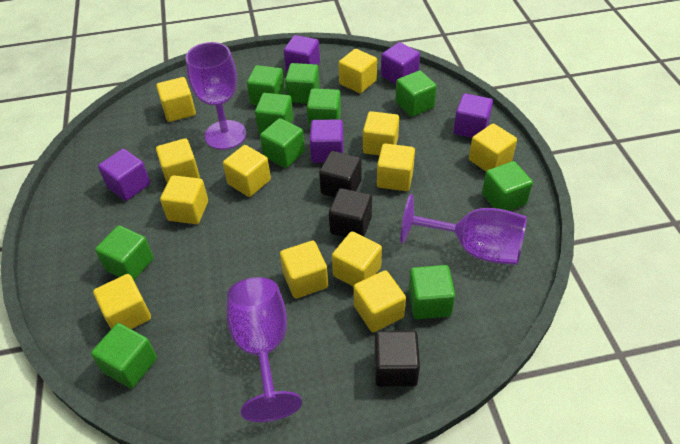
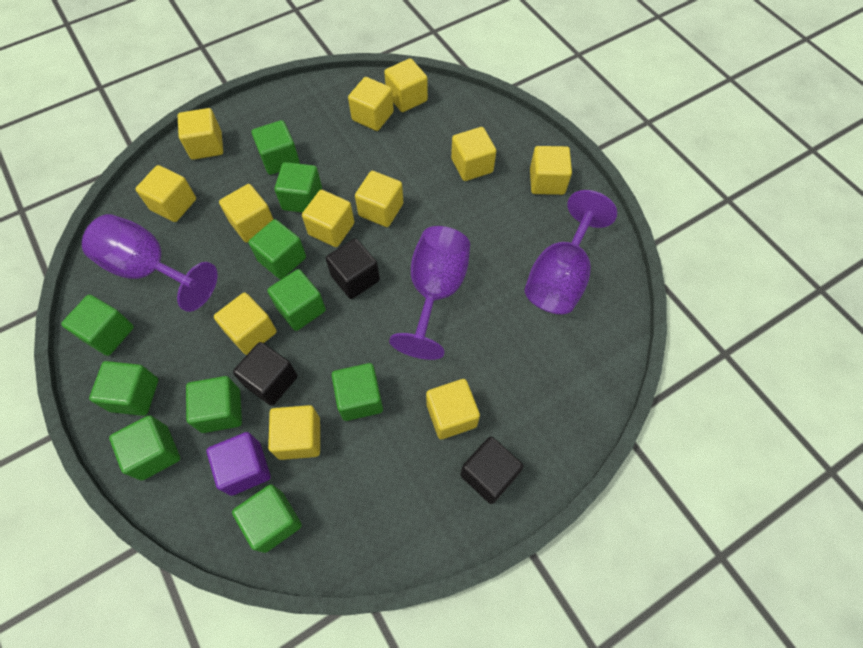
purple cube: 5 -> 1

